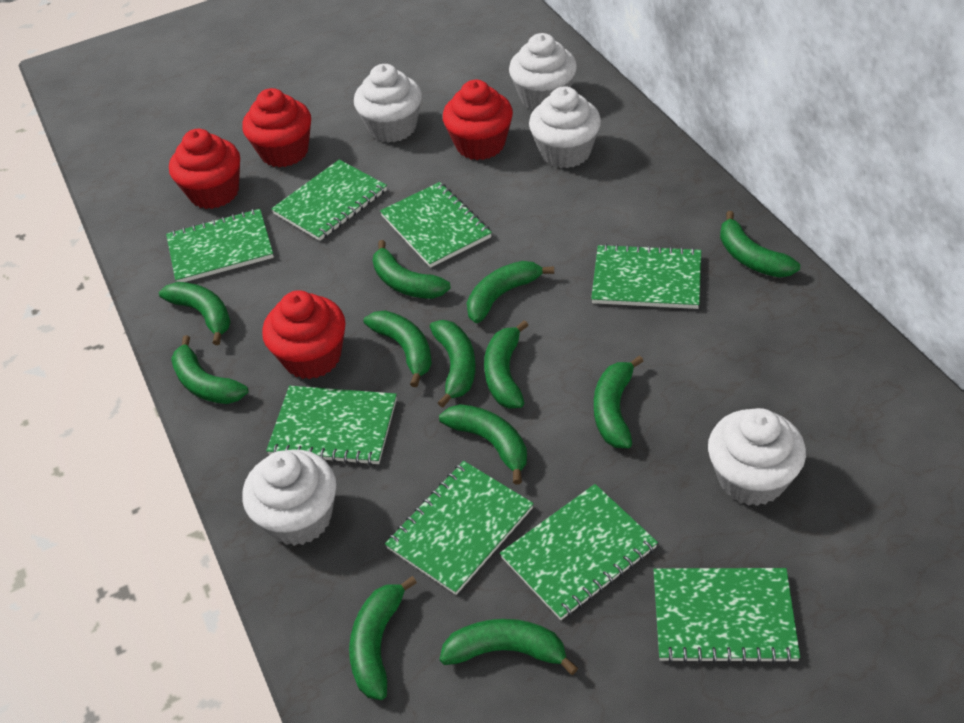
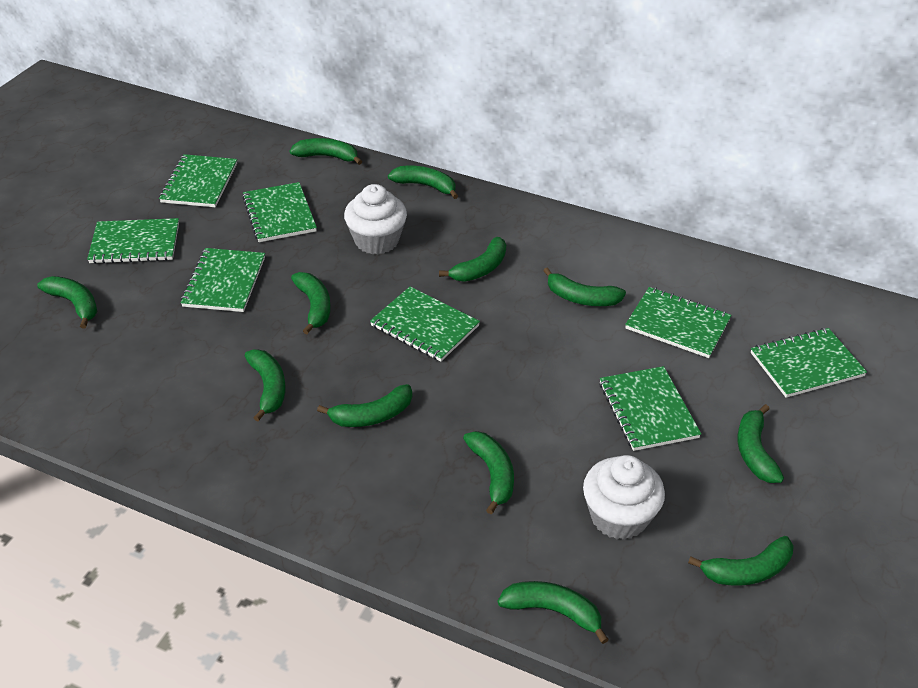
red cupcake: 4 -> 0
white cupcake: 5 -> 2

